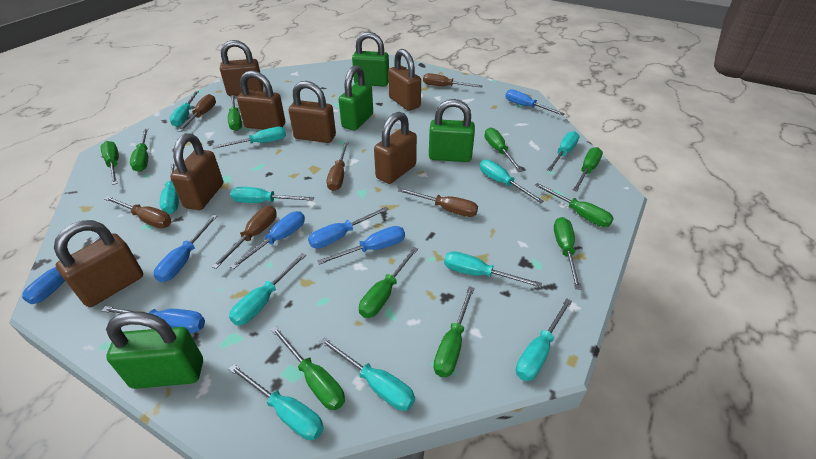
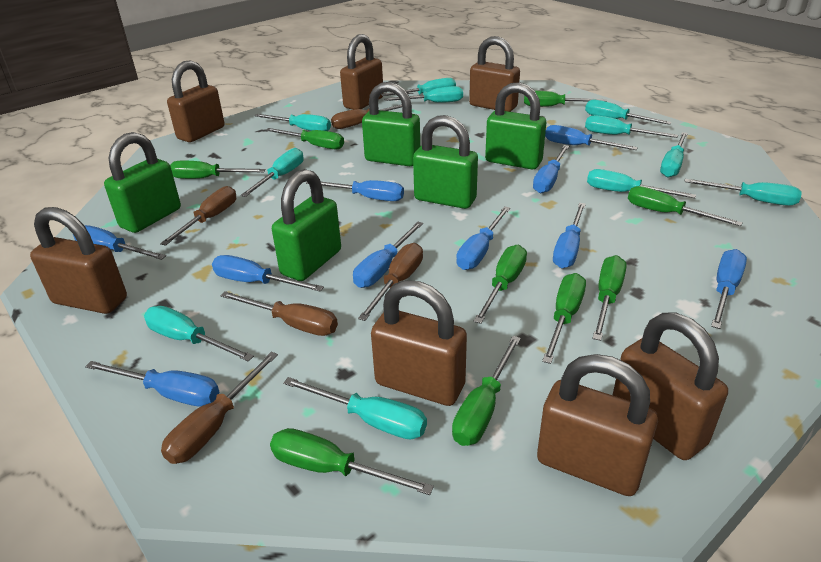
blue screwdriver: 7 -> 10
brown screwdriver: 6 -> 5
green padlock: 4 -> 5
green screwdriver: 10 -> 9

